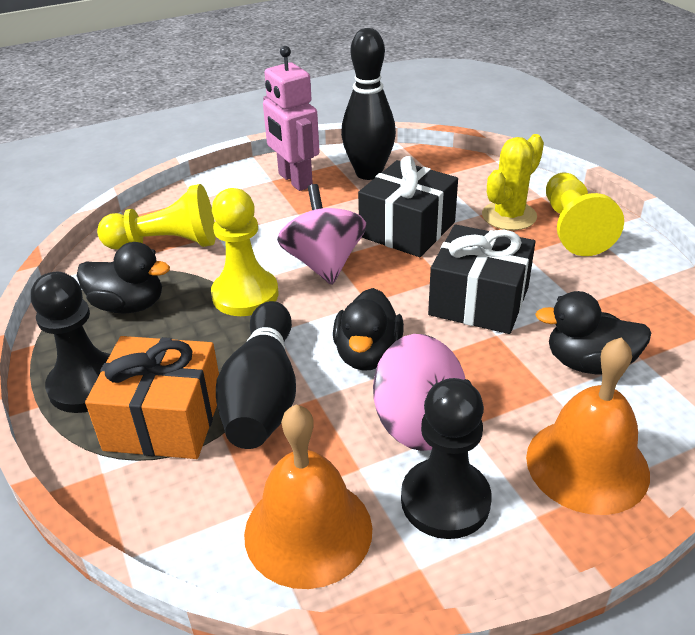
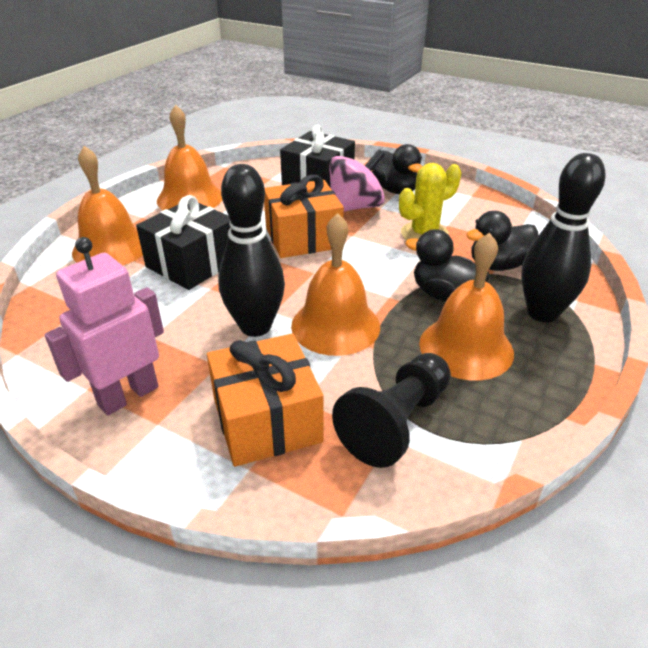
black pawn: 2 -> 1
orange bell: 2 -> 4
orange gift: 1 -> 2
pink spinning top: 2 -> 1
yellow pawn: 3 -> 0

